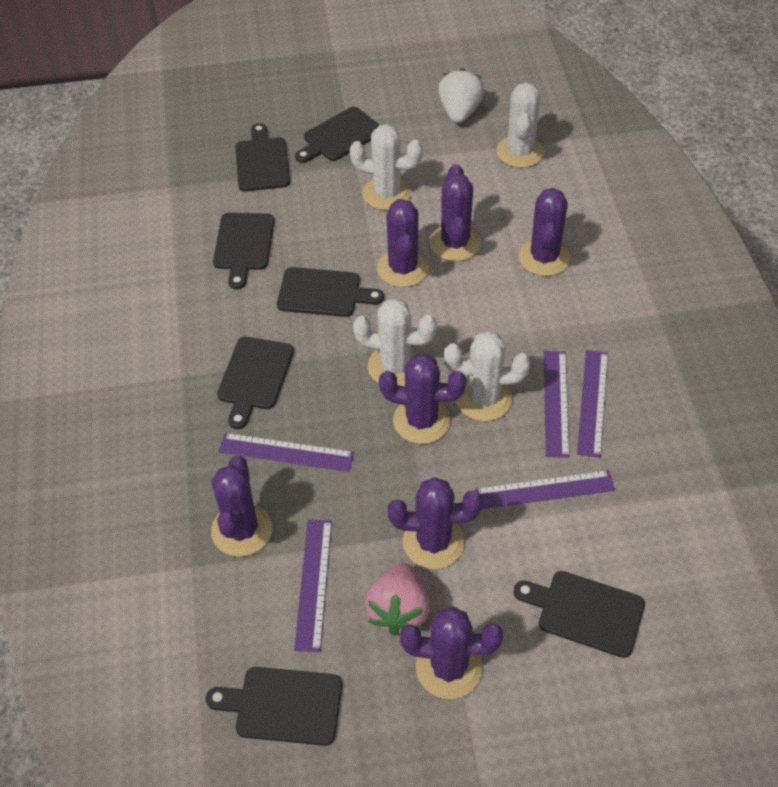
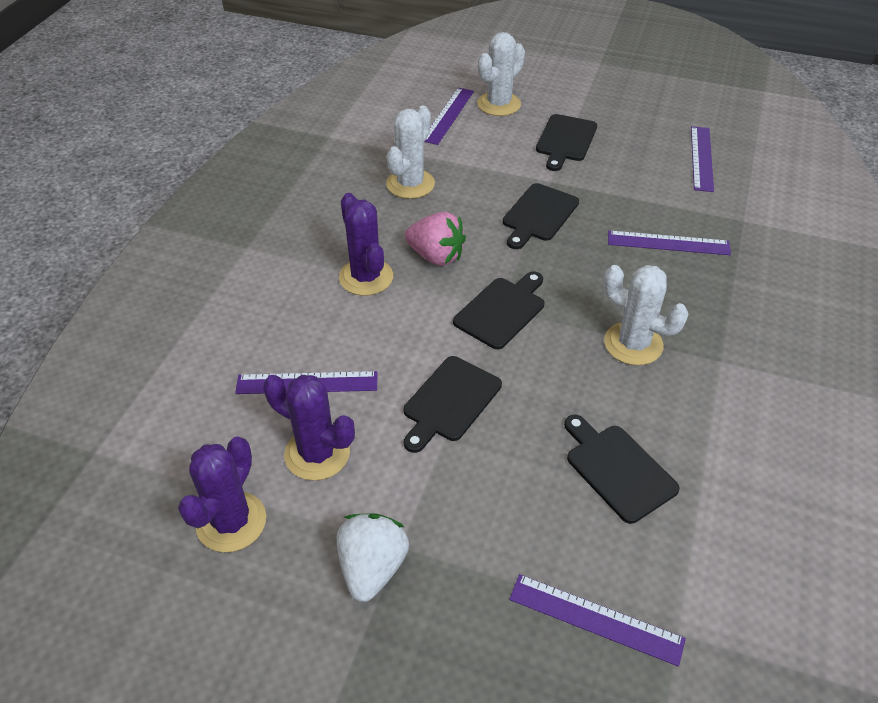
black cutting board: 7 -> 5
purple cactus: 7 -> 3
white cactus: 4 -> 3

